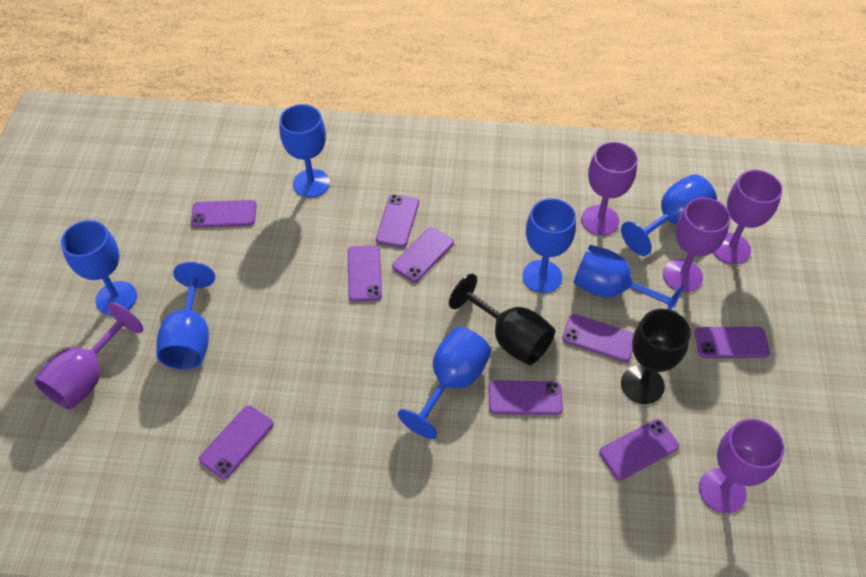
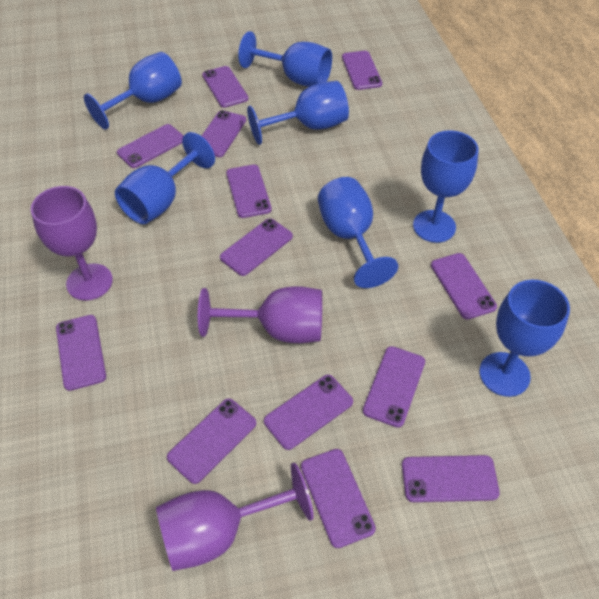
black goblet: 2 -> 0
purple goblet: 5 -> 3
purple phone: 9 -> 13

